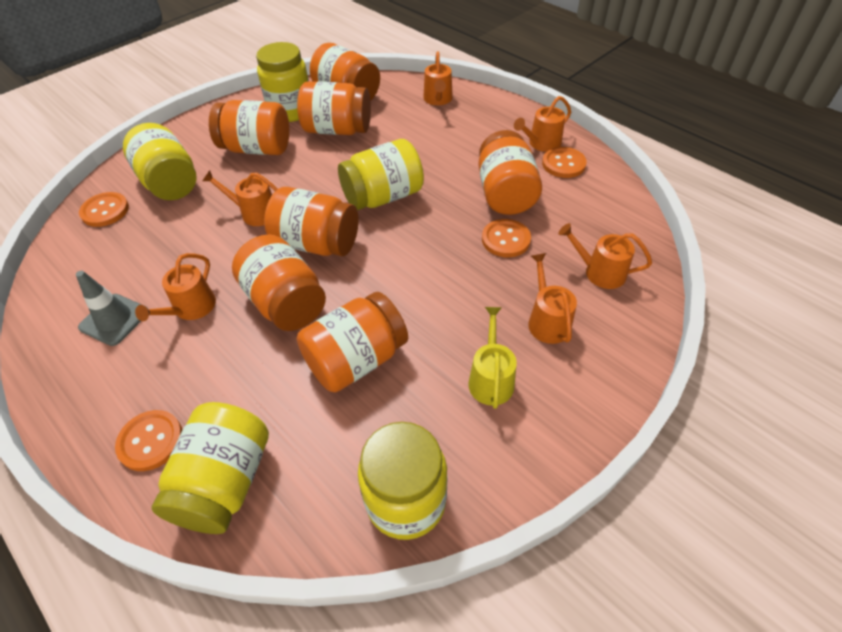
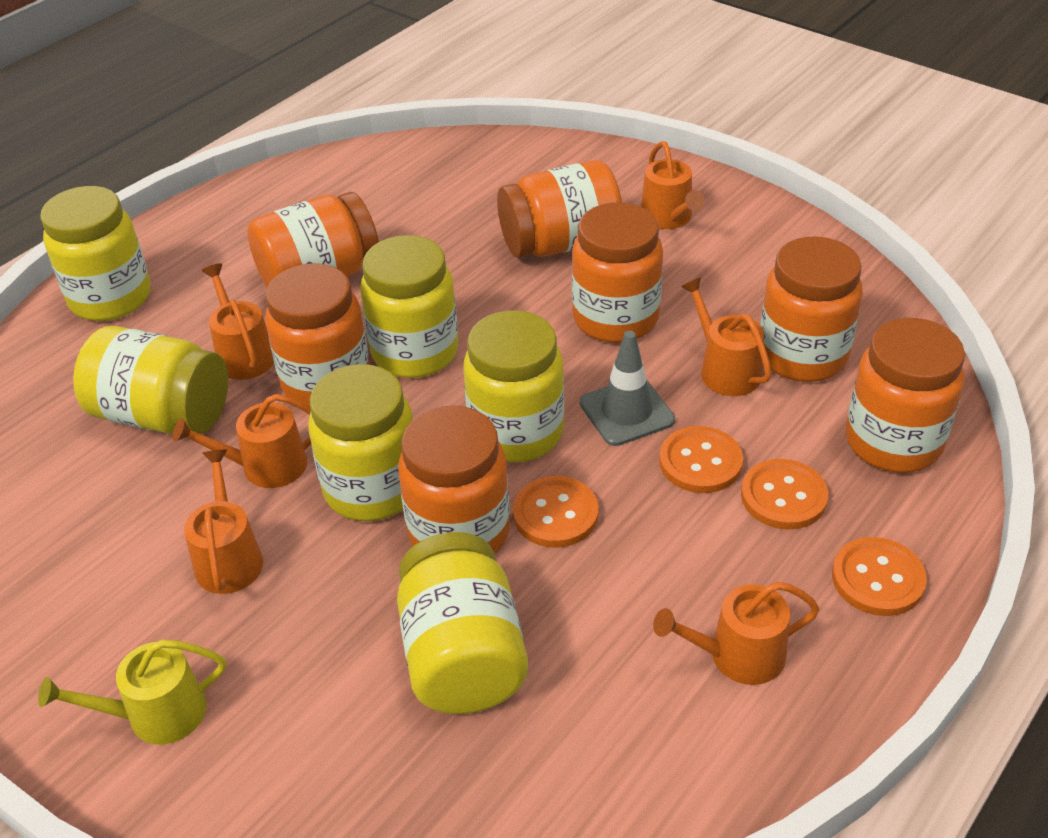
yellow jar: 5 -> 6

